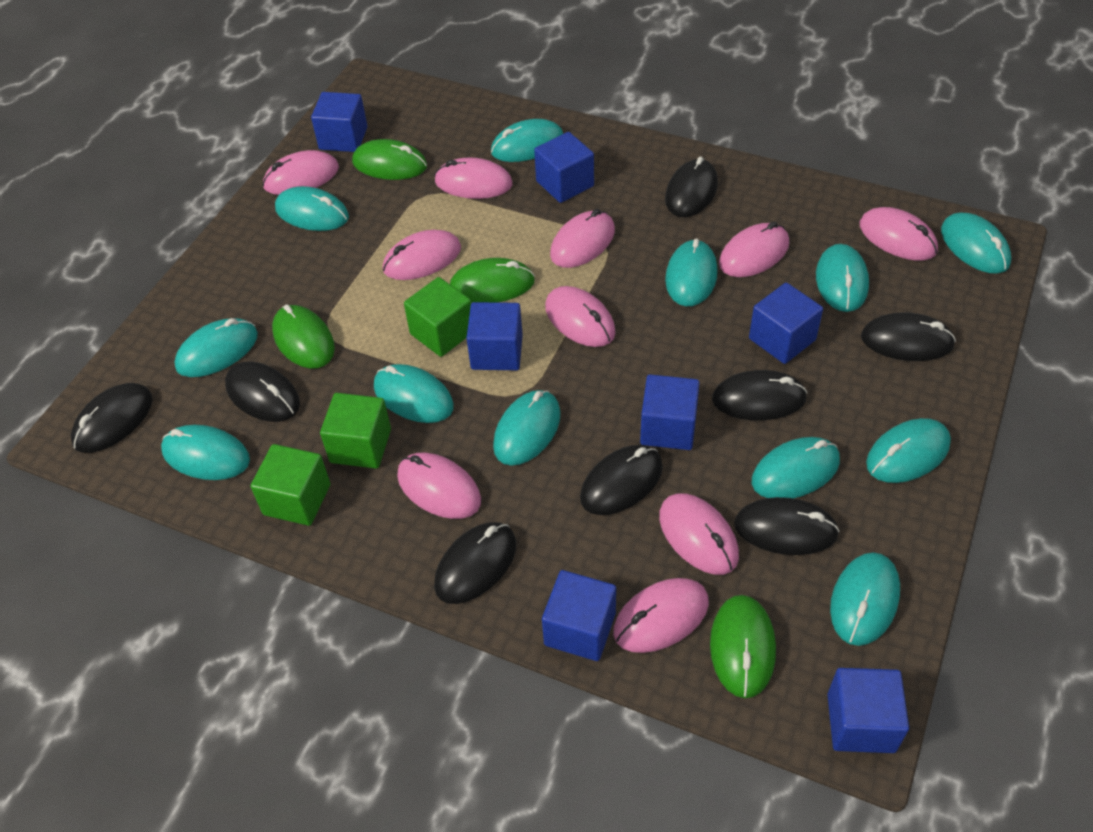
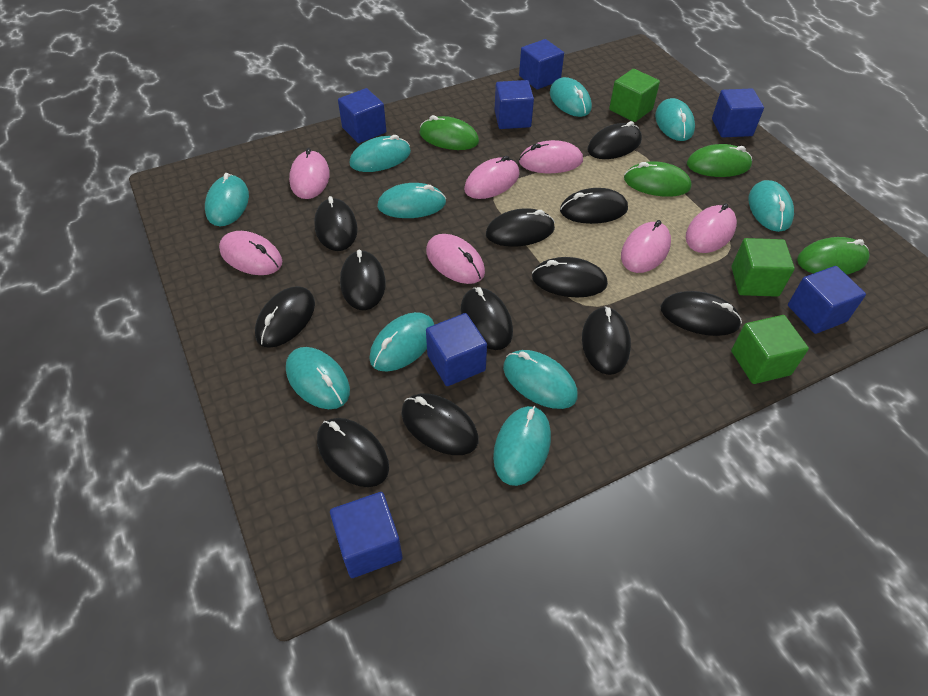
black mouse: 8 -> 12
pink mouse: 10 -> 7
turquoise mouse: 12 -> 10

